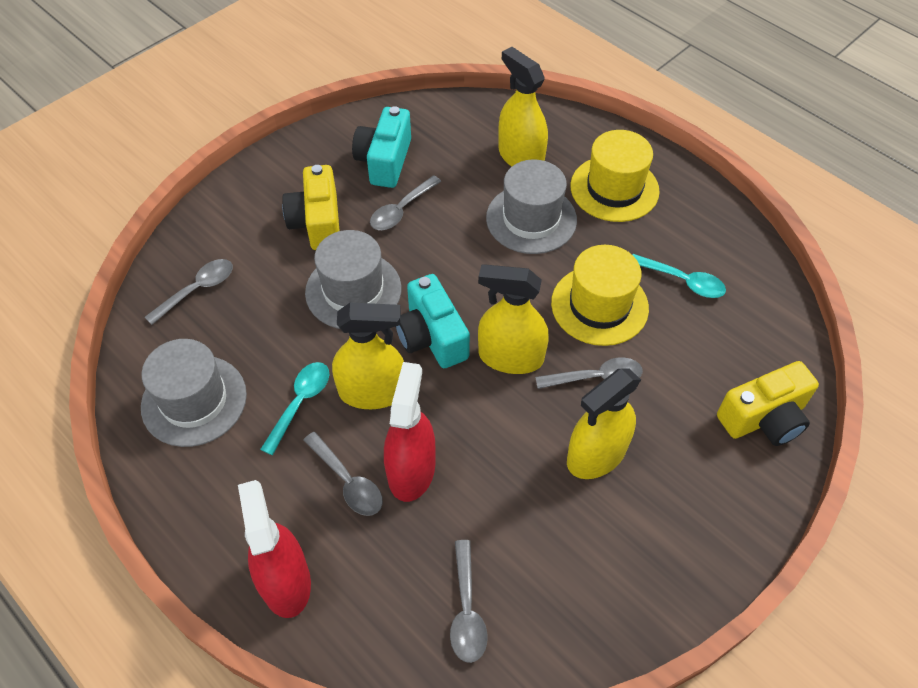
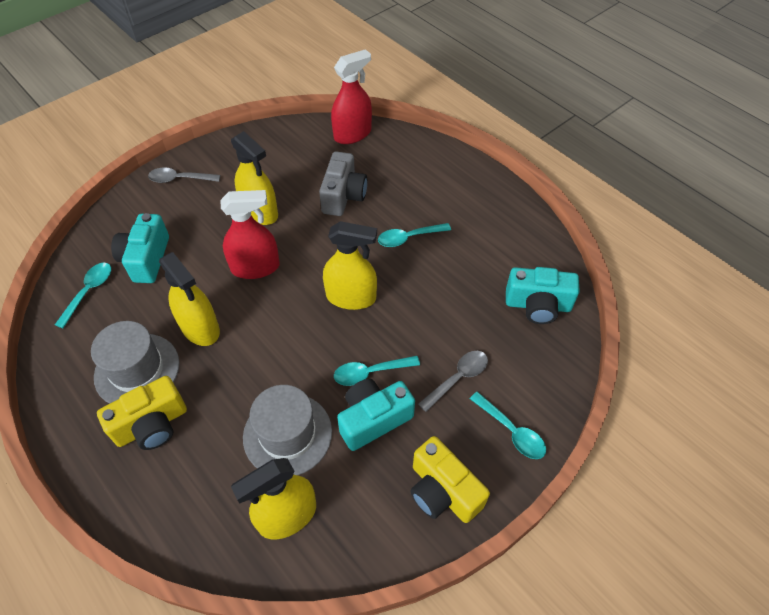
grey camera: 0 -> 1
grey hat: 3 -> 2
grey spoon: 5 -> 2
turquoise camera: 2 -> 3
turquoise spoon: 2 -> 4
yellow hat: 2 -> 0

